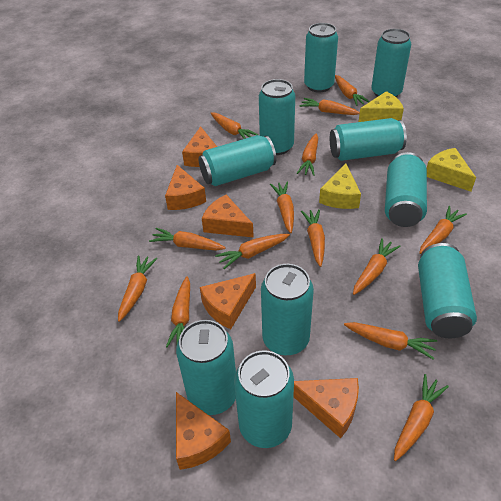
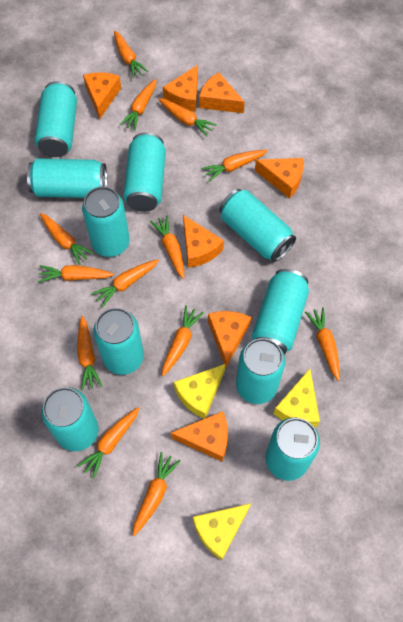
orange carrot: 14 -> 13
orange cheese: 6 -> 7

